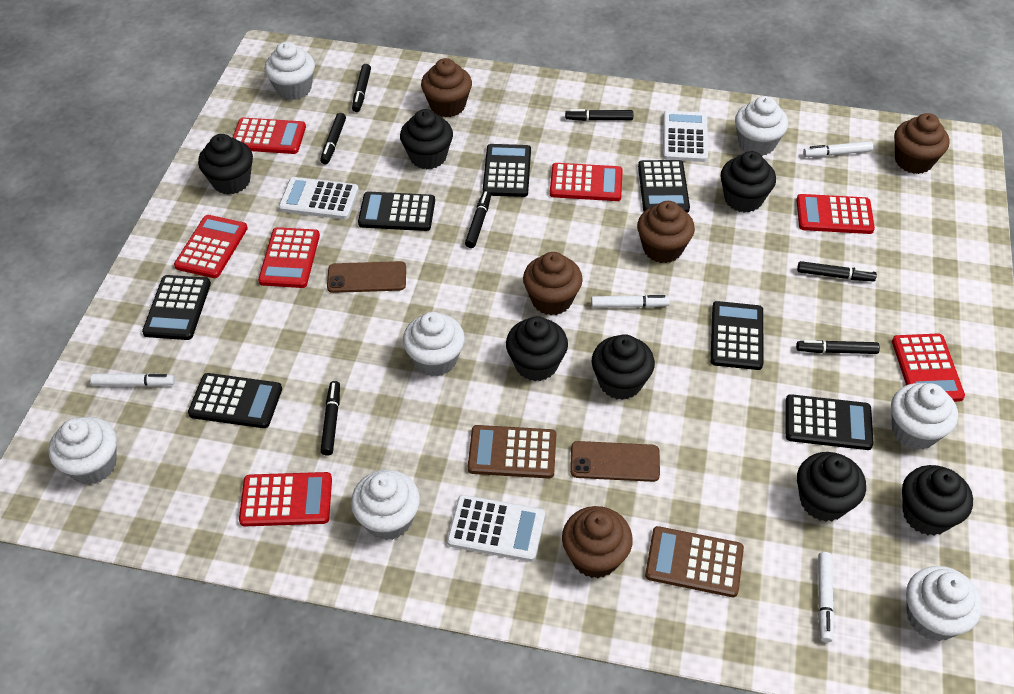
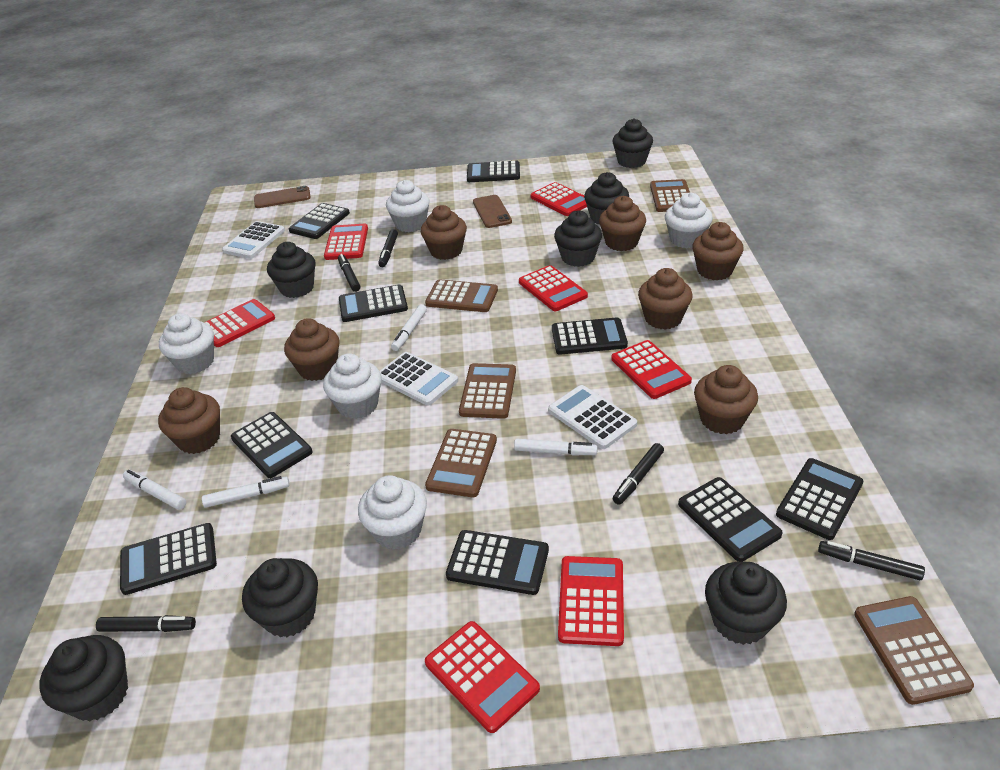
black calculator: 7 -> 9
black marker: 7 -> 5
brown calculator: 2 -> 5
brown cupcake: 5 -> 7
white cupcake: 7 -> 5

